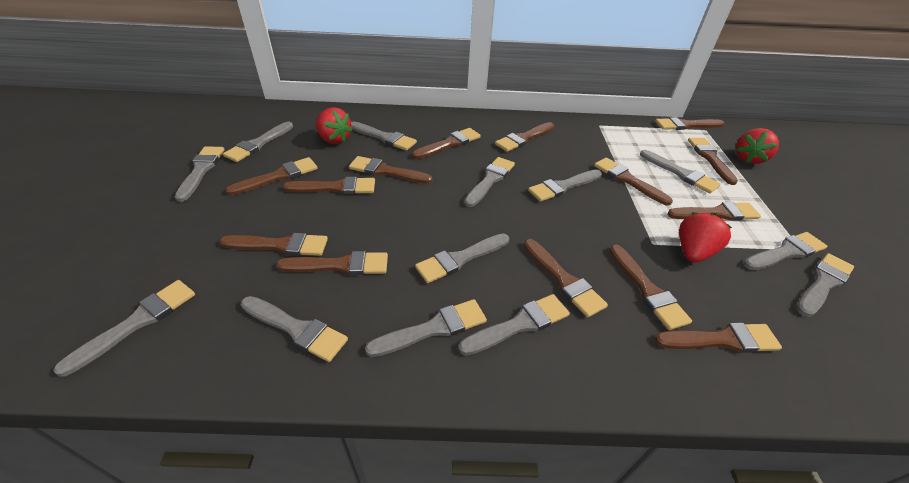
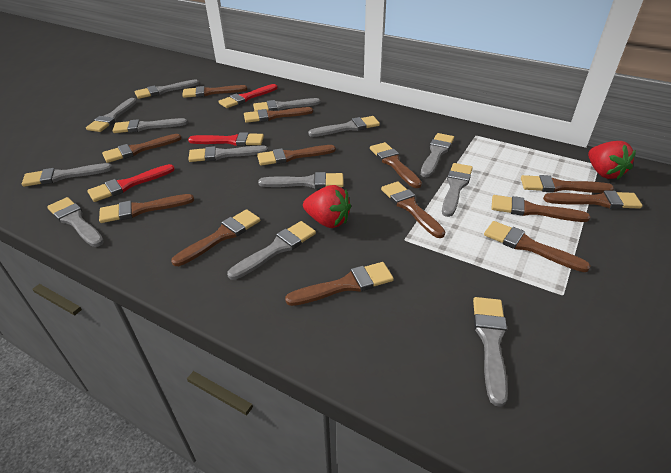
brown brush: 14 -> 13
red brush: 0 -> 3
red strawberry: 3 -> 2

